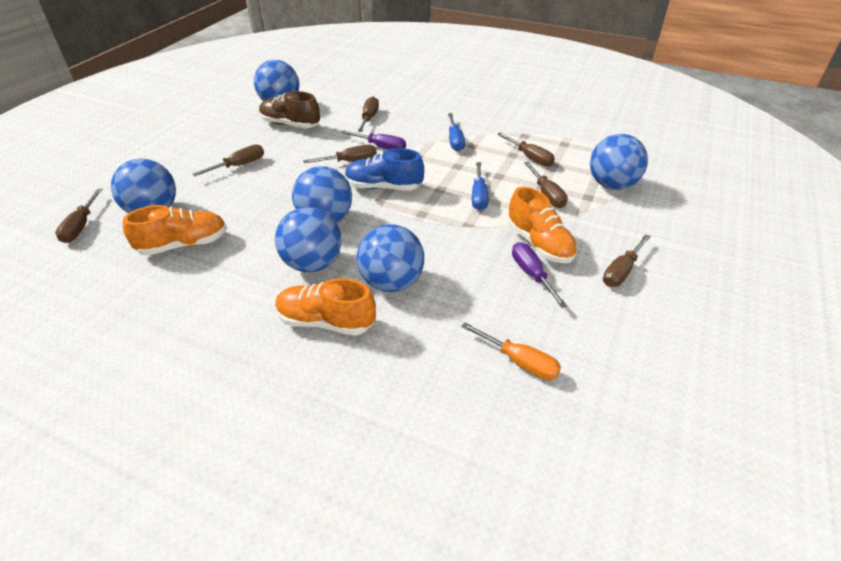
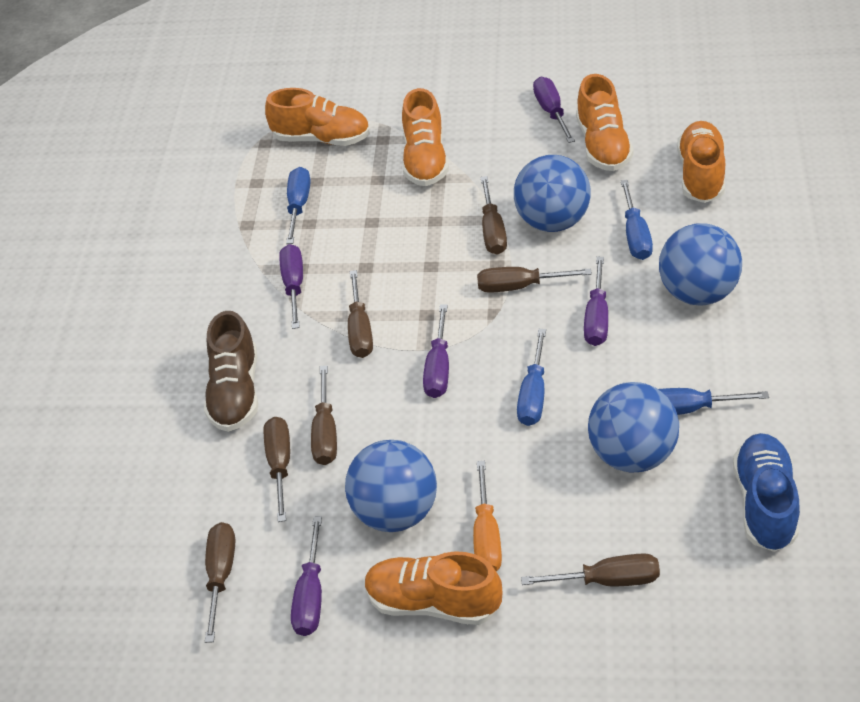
blue ball: 6 -> 4
blue screwdriver: 2 -> 4
orange shoe: 3 -> 5
purple screwdriver: 2 -> 5

